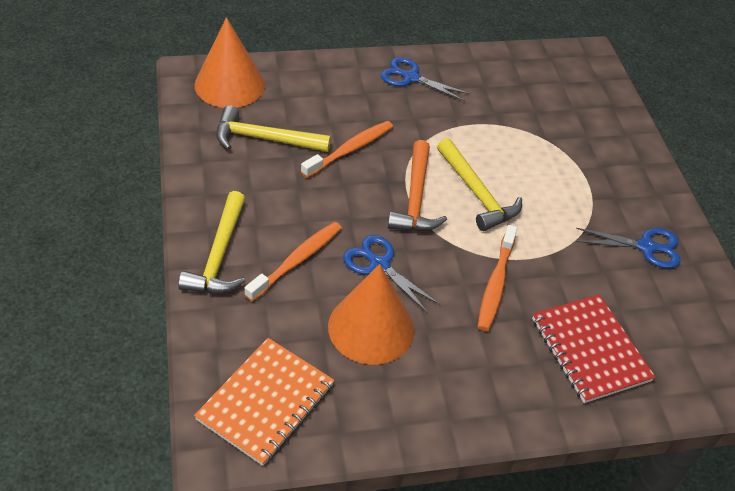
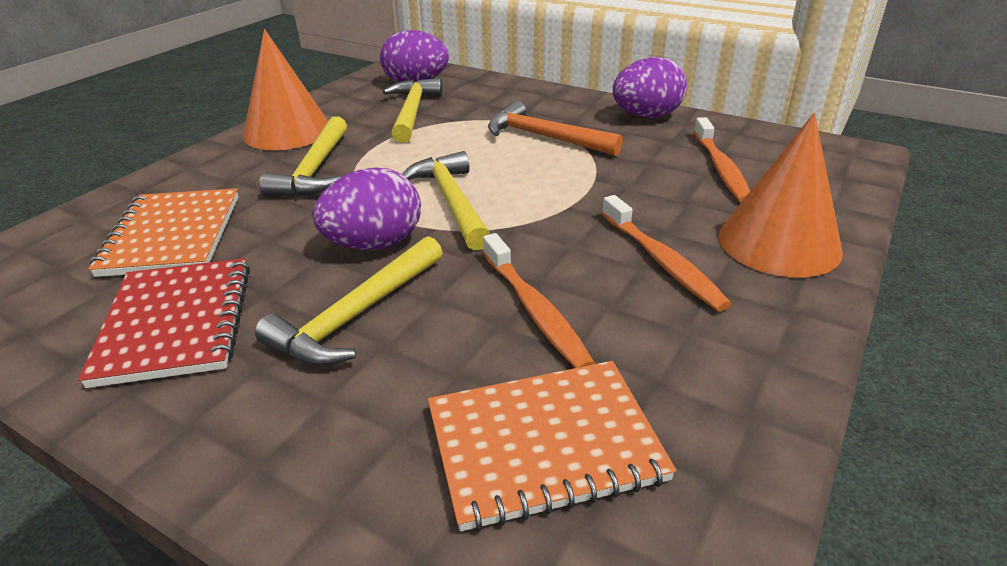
blue scissors: 3 -> 0
orange notebook: 1 -> 2
purple egg: 0 -> 3
yellow hammer: 3 -> 4

